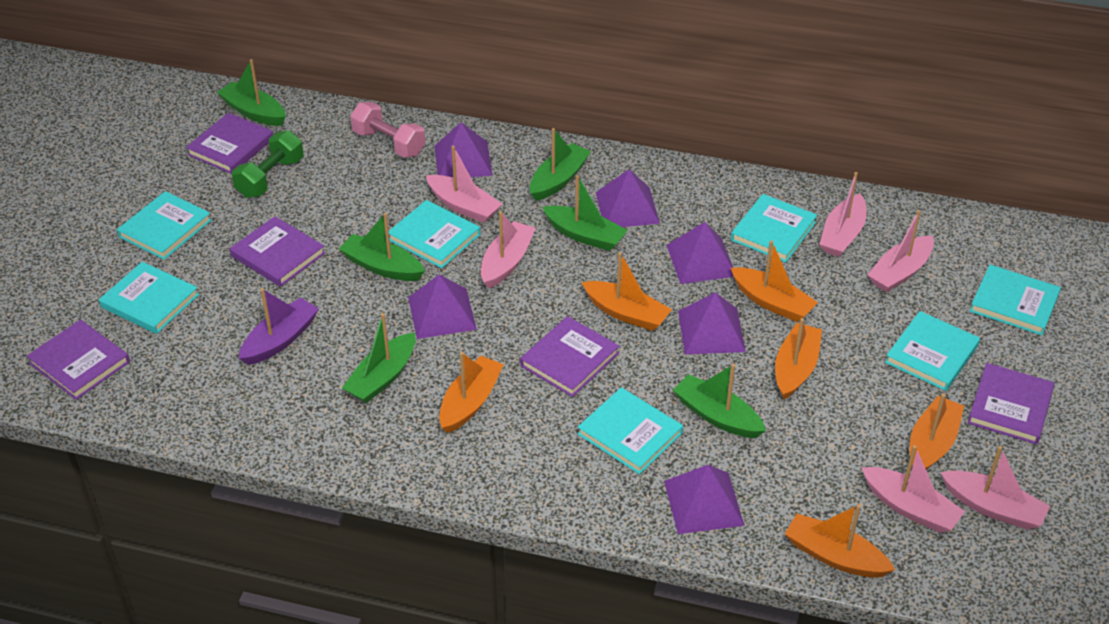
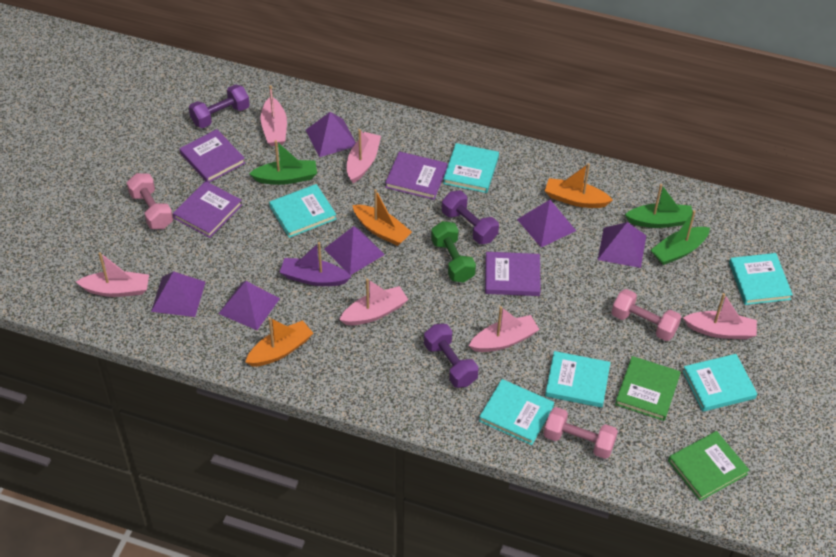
green boat: 6 -> 3
green book: 0 -> 2
orange boat: 6 -> 3
pink dumbbell: 1 -> 3
purple book: 5 -> 4
purple dumbbell: 0 -> 3
turquoise book: 7 -> 6

